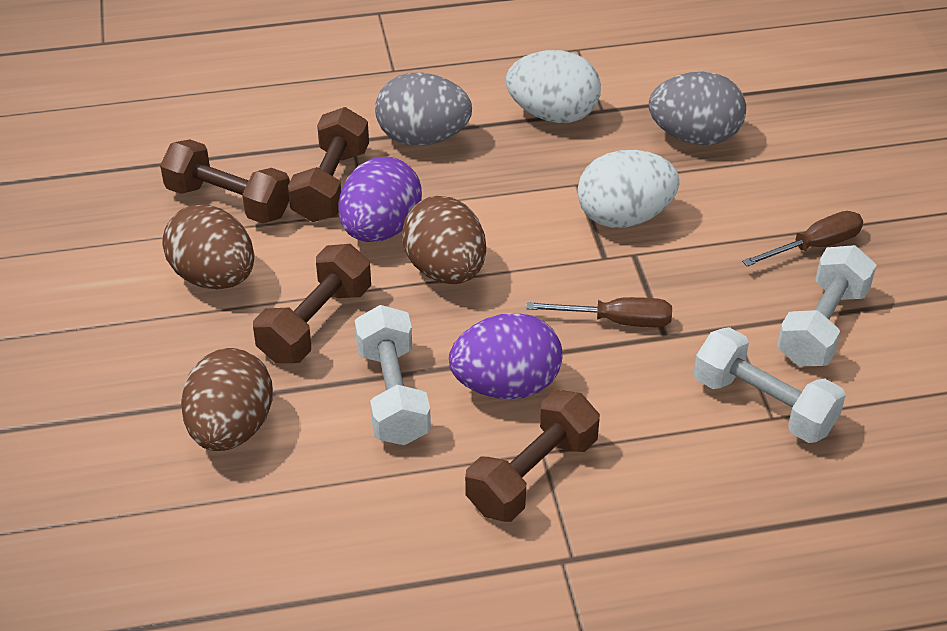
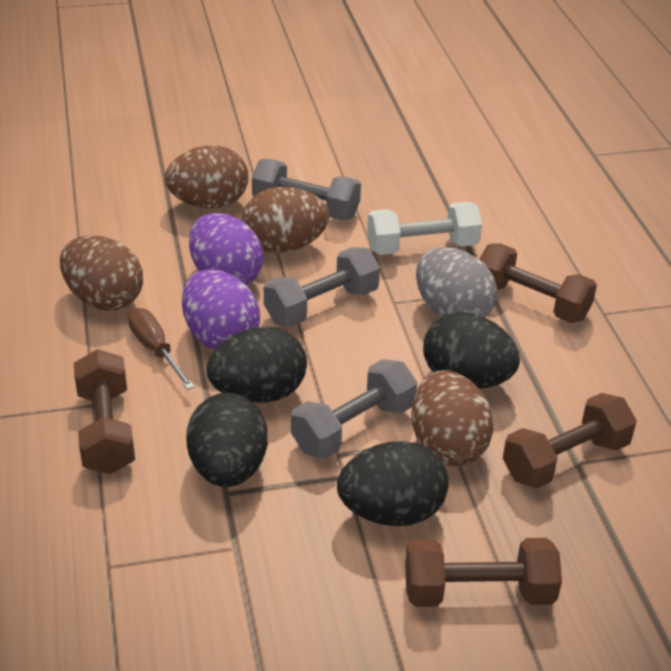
black egg: 0 -> 4
brown egg: 3 -> 4
brown screwdriver: 2 -> 1
grey dumbbell: 0 -> 3
grey egg: 2 -> 1
white dumbbell: 3 -> 1
white egg: 2 -> 0

